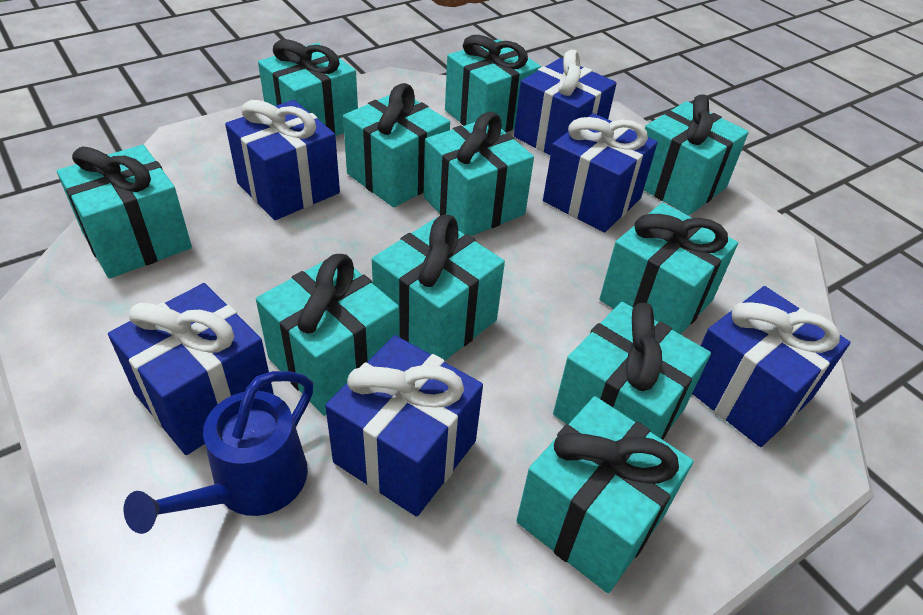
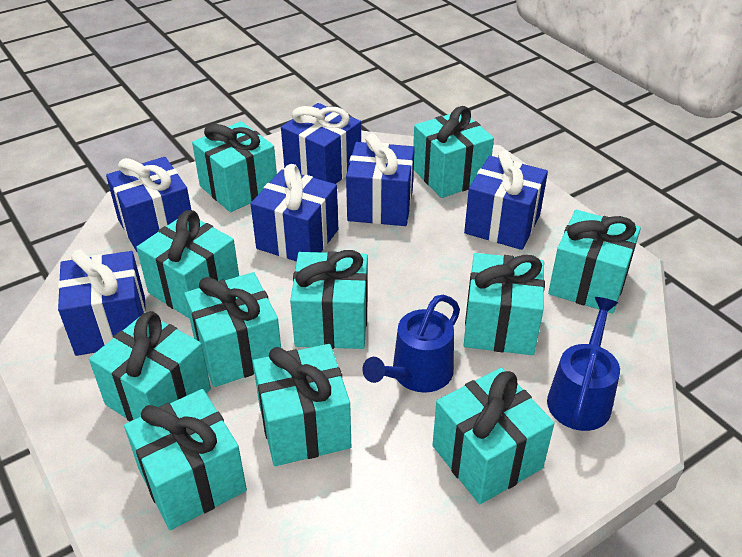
blue watering can: 1 -> 2

